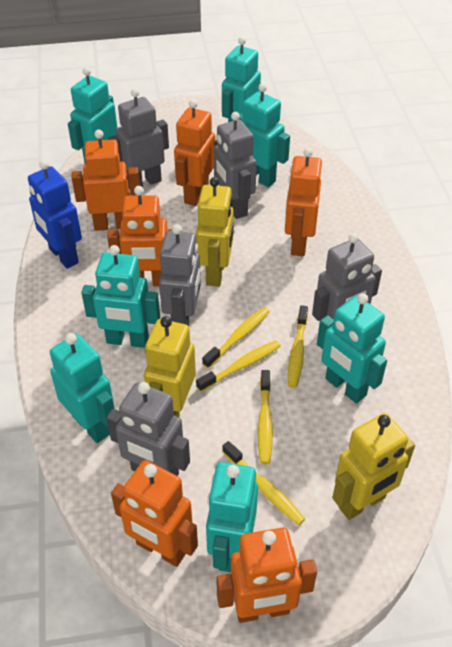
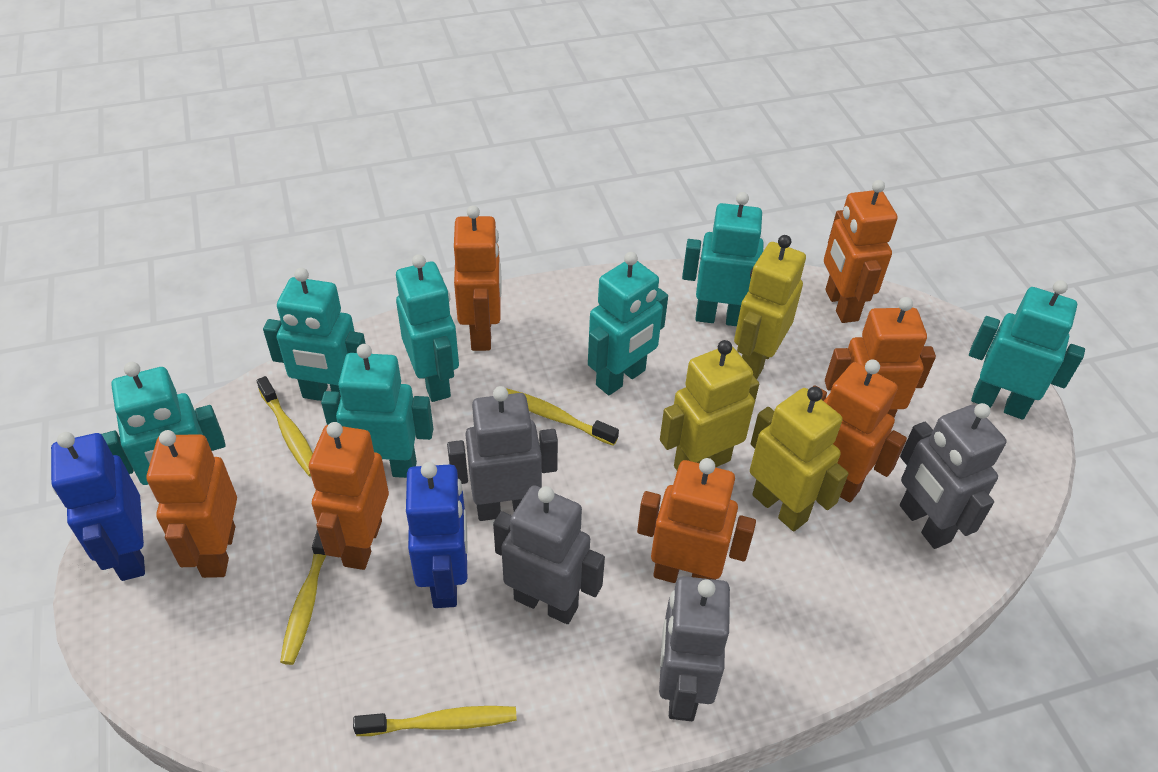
blue robot: 1 -> 2
grey robot: 5 -> 4
orange robot: 6 -> 7
yellow toothbrush: 5 -> 4

